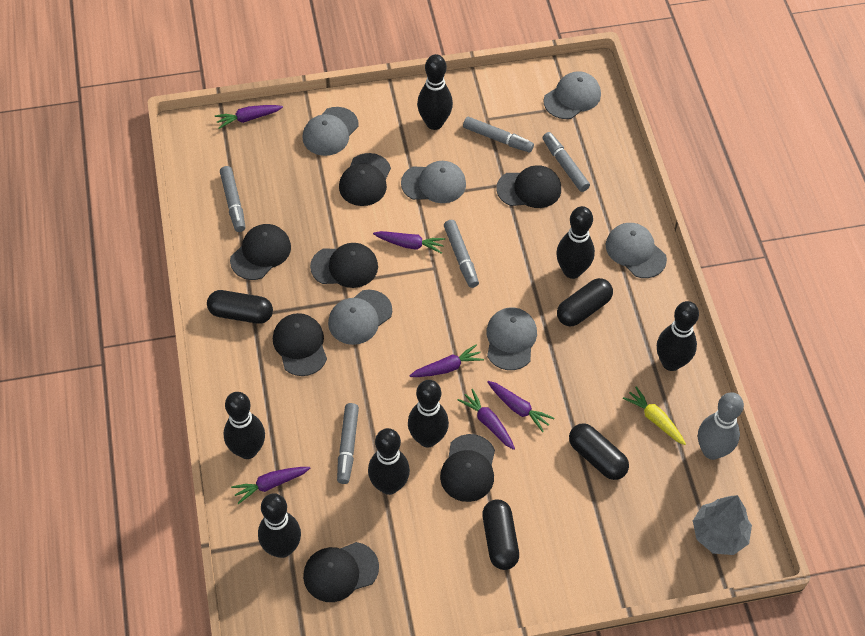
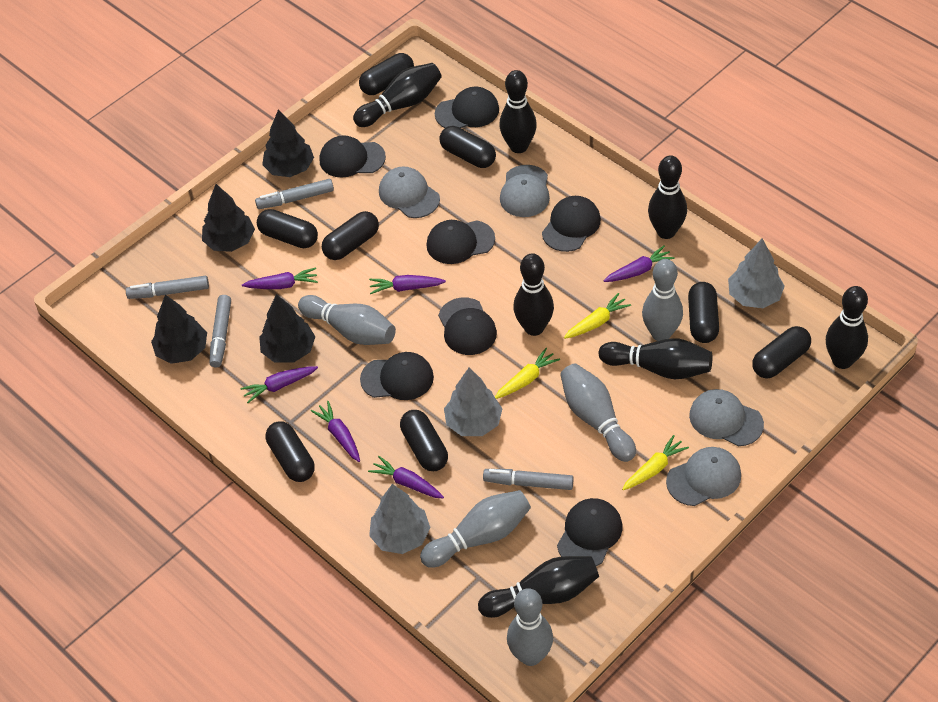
black capsule: 4 -> 8
black tree: 0 -> 4
grey bowling pin: 1 -> 5
grey cap: 6 -> 4
grey marker: 5 -> 4
grey tree: 1 -> 3
yellow carrot: 1 -> 3

